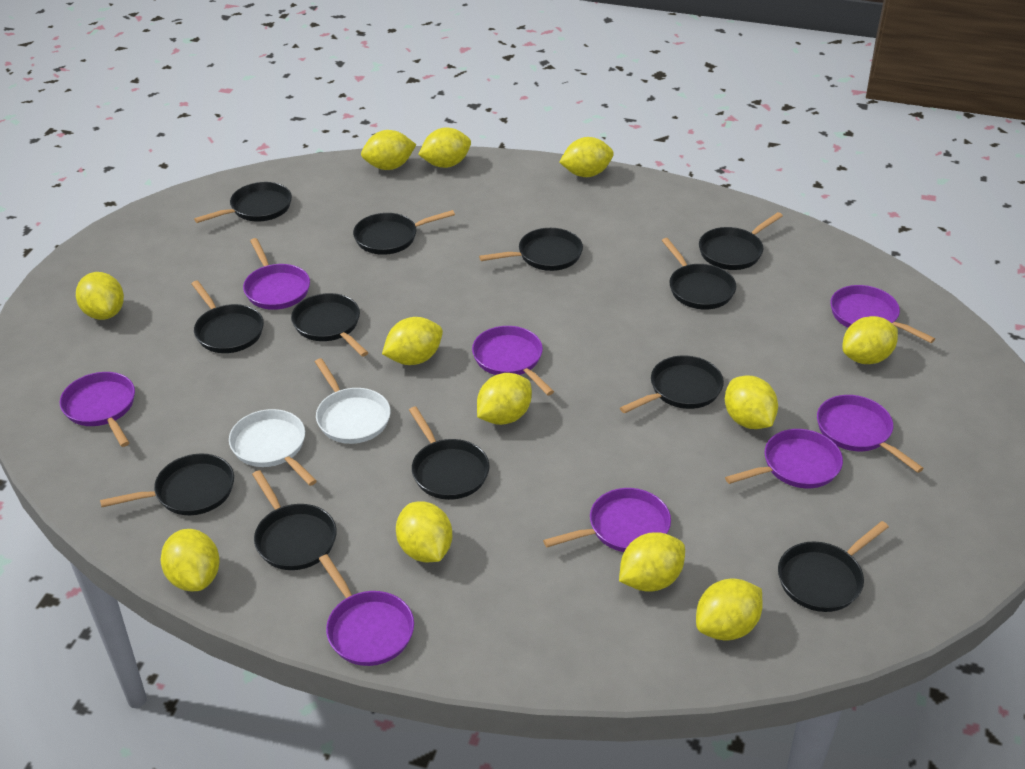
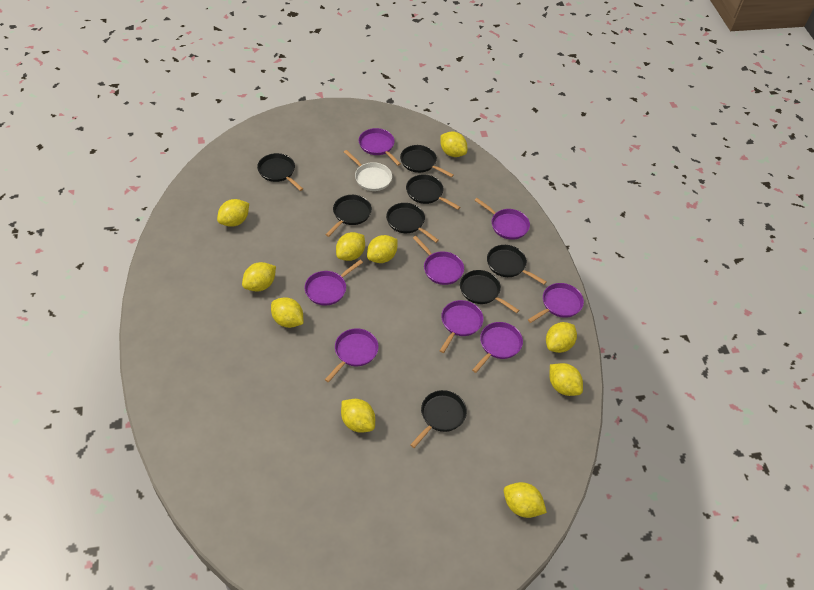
black pan: 12 -> 8
white pan: 2 -> 1
yellow lemon: 12 -> 10

